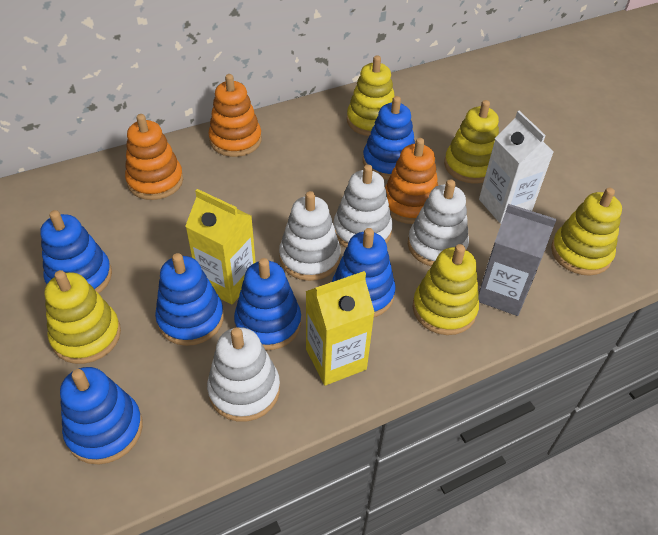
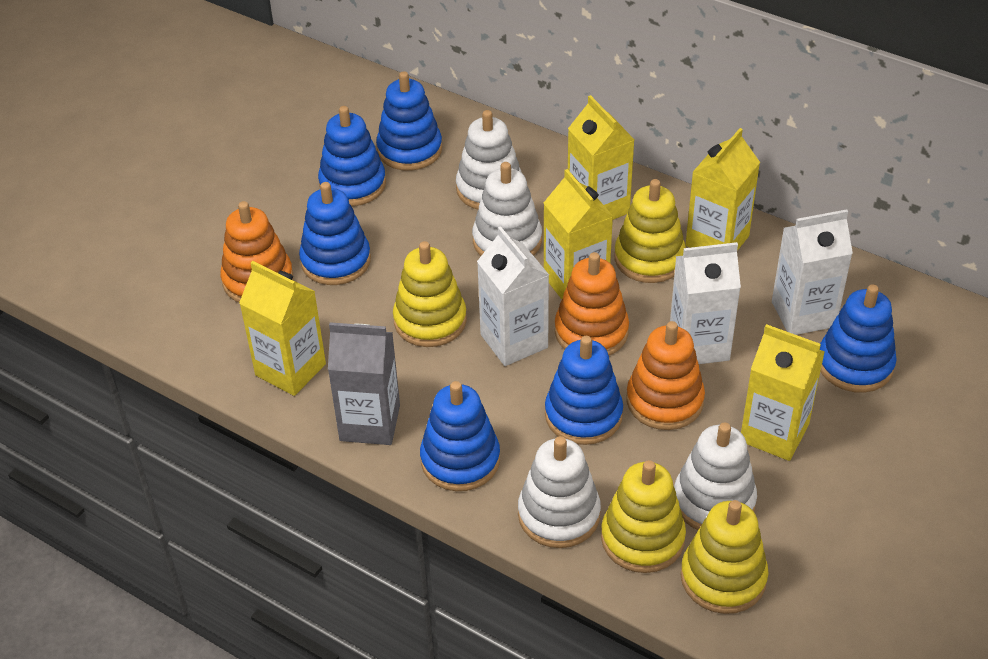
white carton: 1 -> 3
yellow carton: 2 -> 5
yellow stacking toy: 5 -> 4

